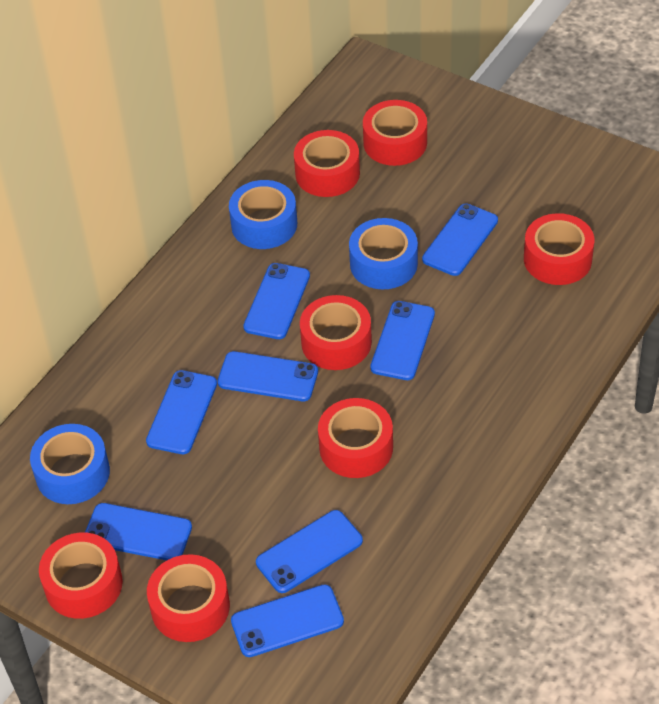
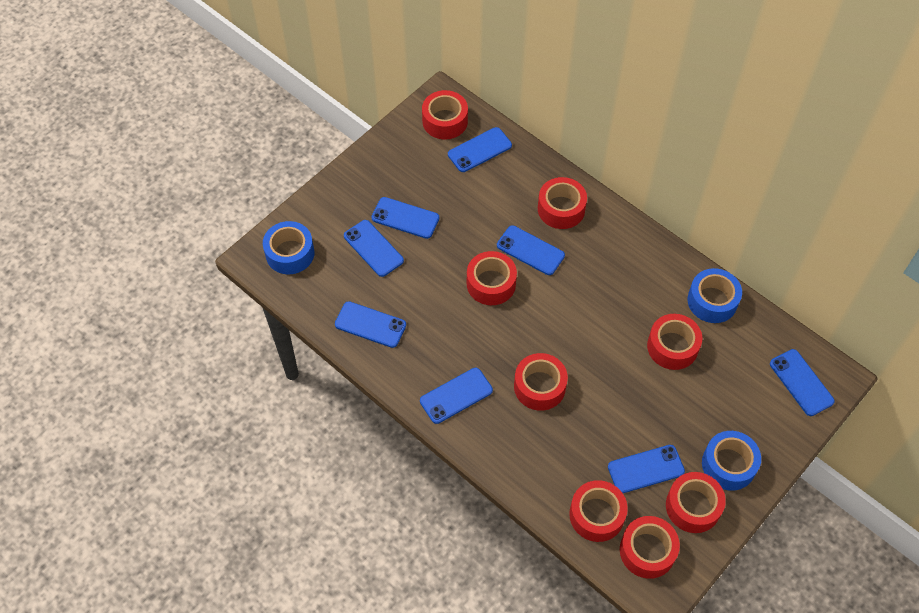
red tape: 7 -> 8

